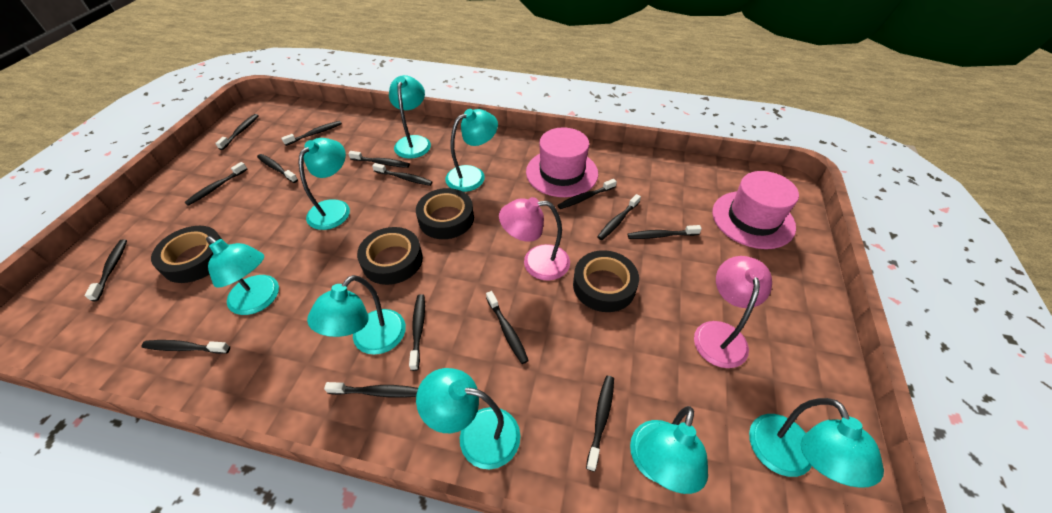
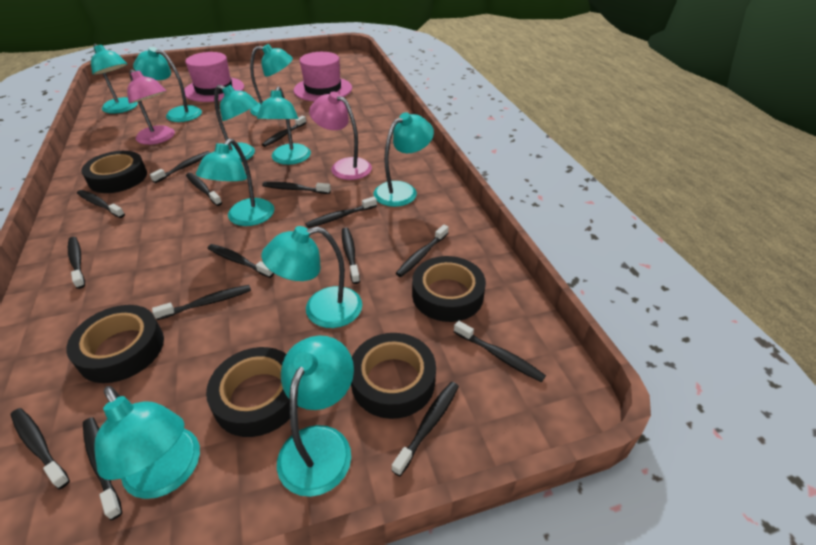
black tape: 4 -> 5
turquoise lamp: 8 -> 10

